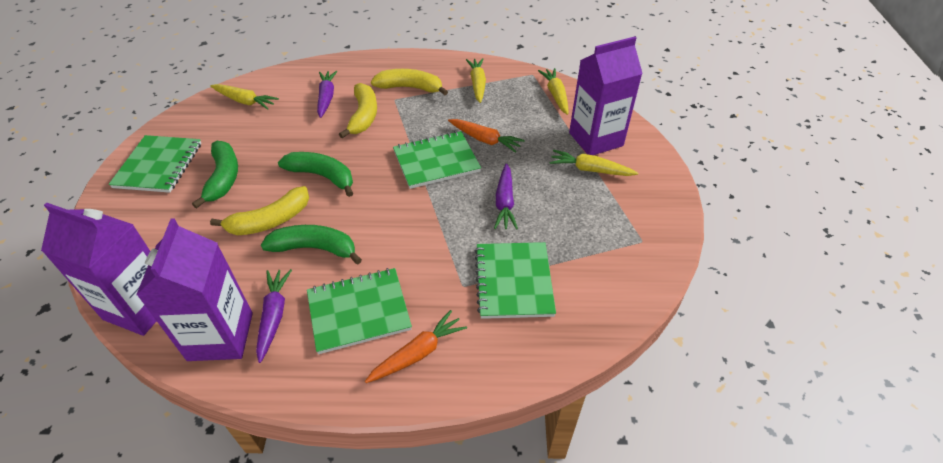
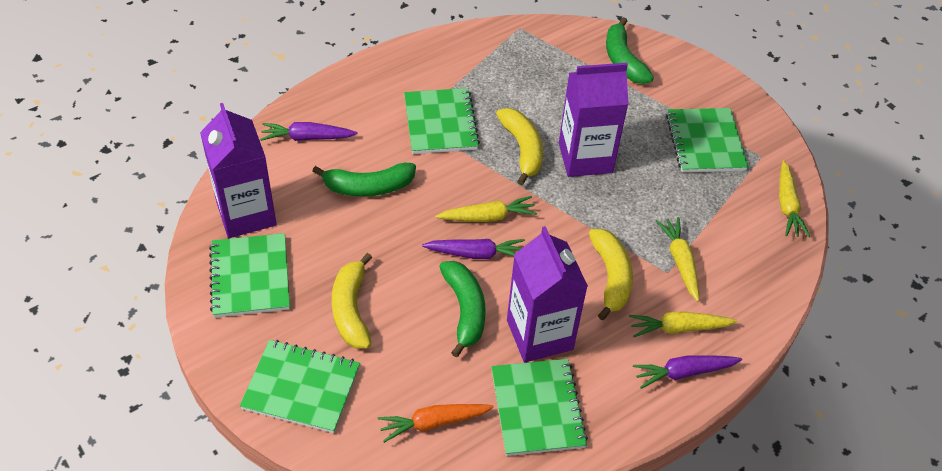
green notebook: 4 -> 5
orange carrot: 2 -> 1

